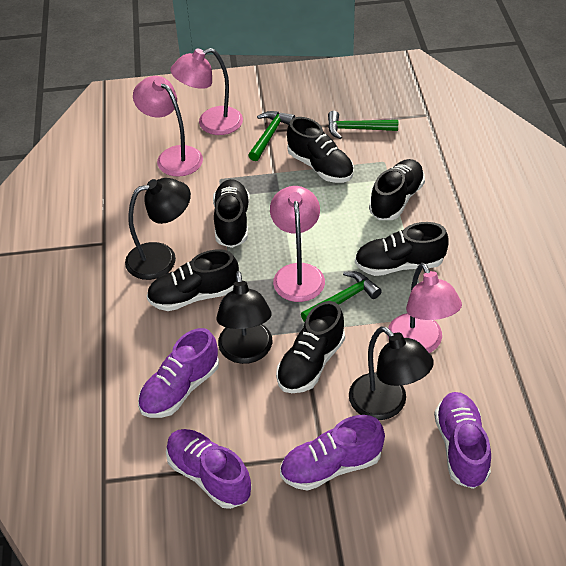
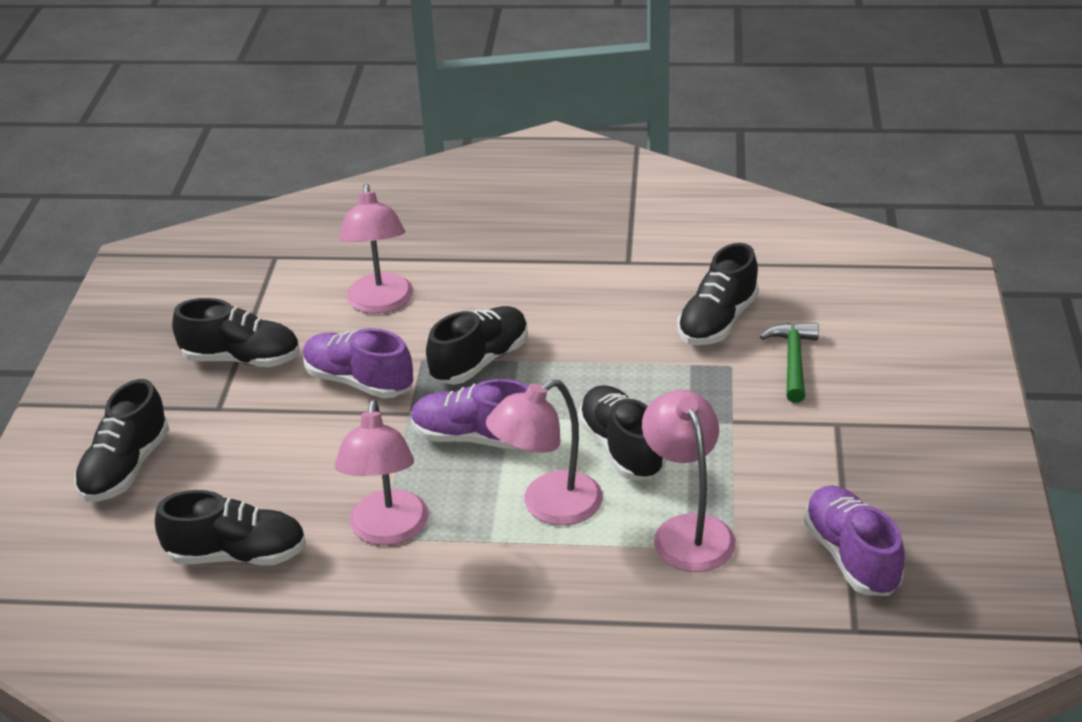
black lamp: 3 -> 0
green hammer: 3 -> 1
purple shoe: 4 -> 3

